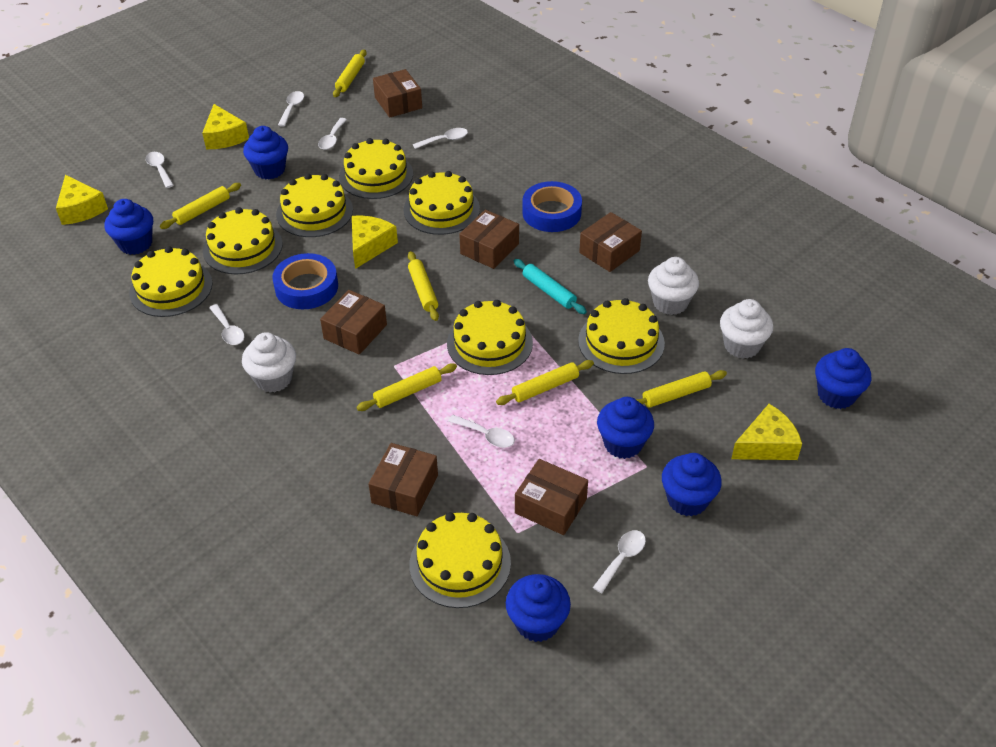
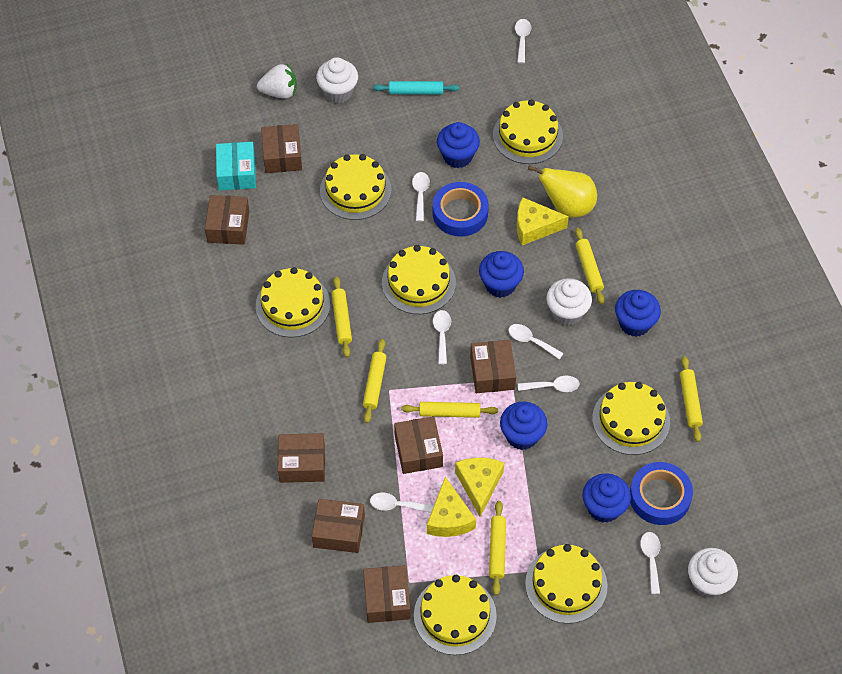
blue cupcake: 6 -> 5
brown box: 6 -> 7
turquoise box: 0 -> 1
white strawberry: 0 -> 1
yellow cake: 8 -> 7
yellow cheese: 4 -> 3
yellow pear: 0 -> 1

